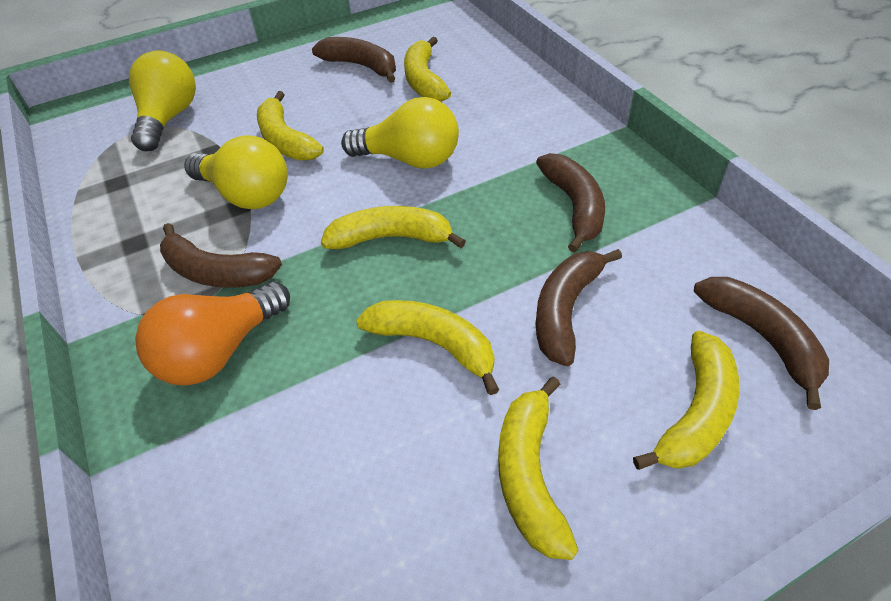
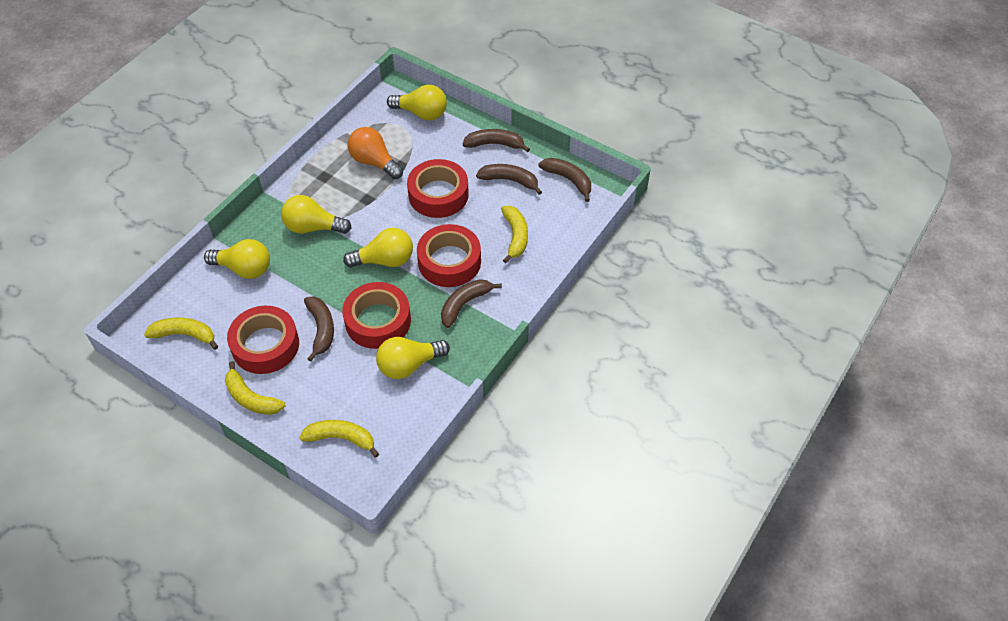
red tape: 0 -> 4
yellow banana: 6 -> 4
yellow light bulb: 3 -> 5

